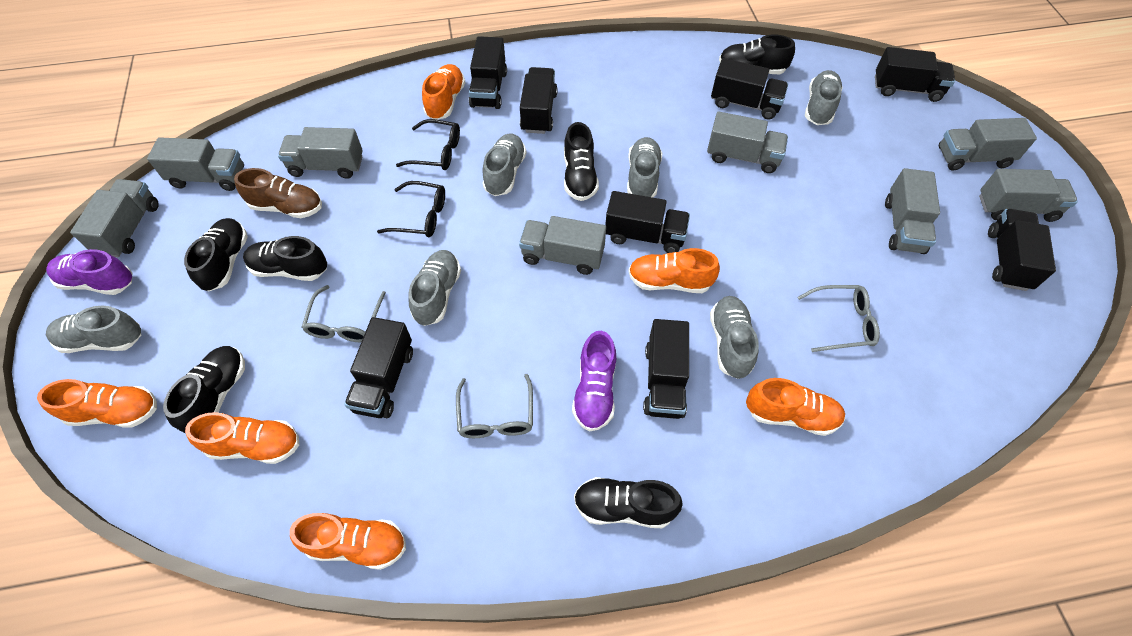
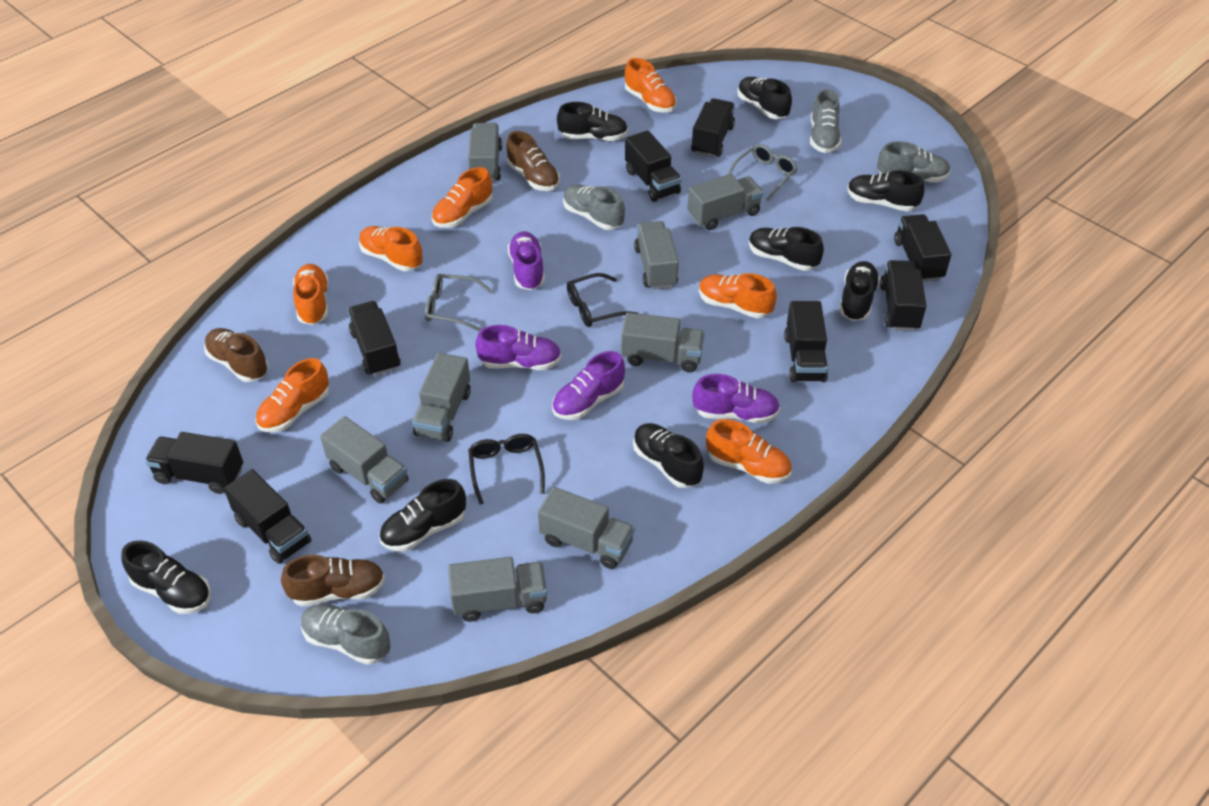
black shoe: 6 -> 8
brown shoe: 1 -> 3
grey glasses: 3 -> 2
grey shoe: 6 -> 4
orange shoe: 6 -> 7
purple shoe: 2 -> 4

